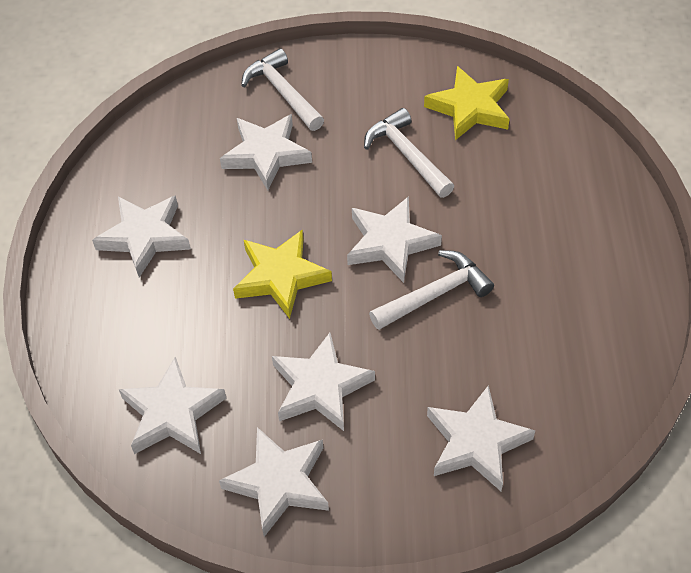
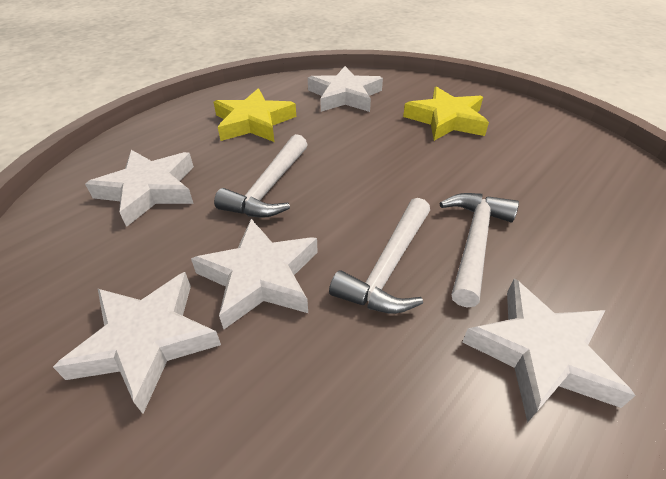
white star: 7 -> 5

